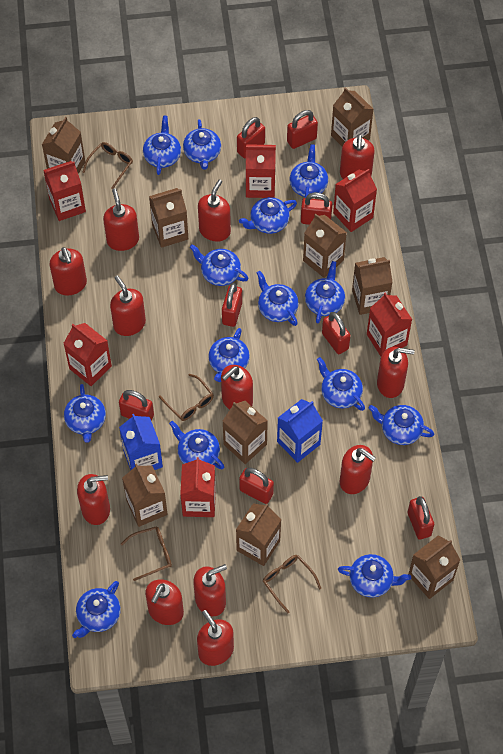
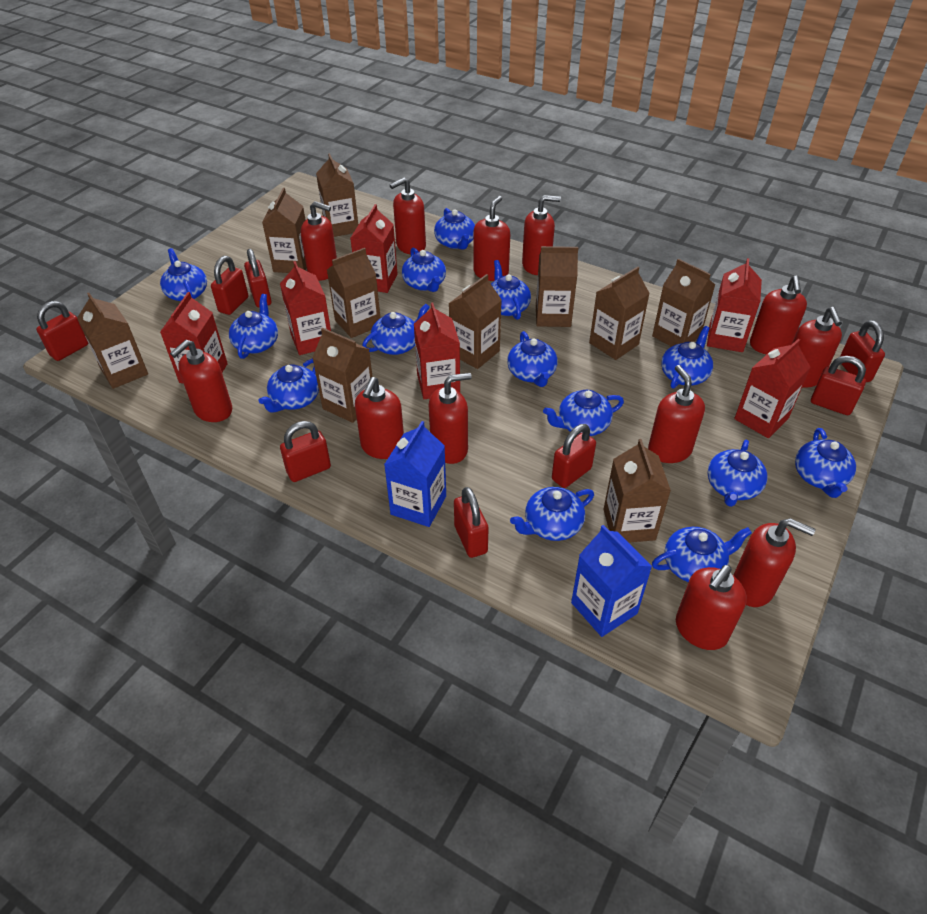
brown carton: 9 -> 10
brown glasses: 4 -> 0

